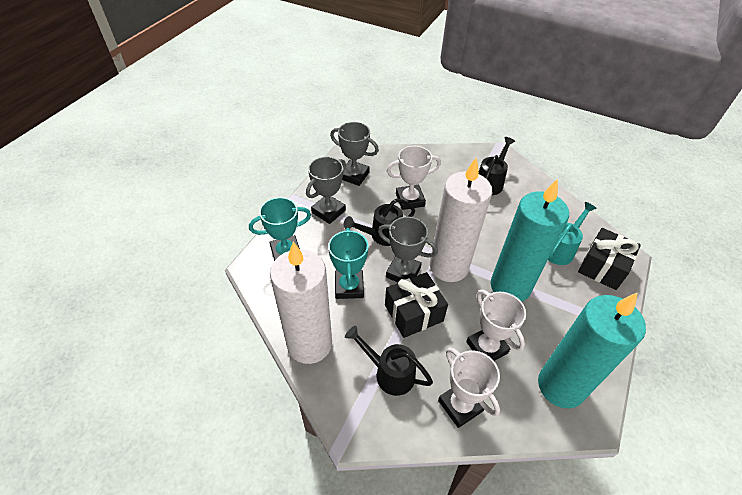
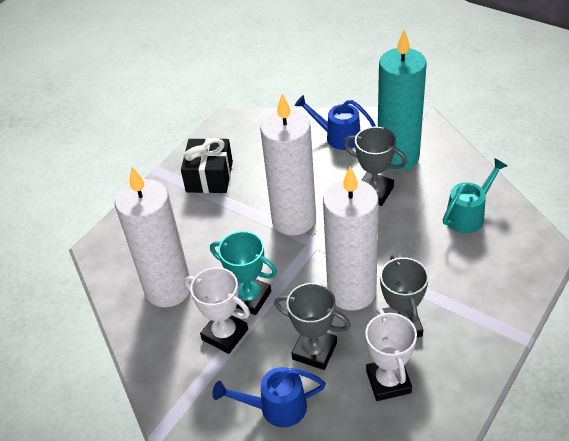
black gift: 2 -> 1
black watering can: 3 -> 0
blue watering can: 0 -> 2
turquoise candle: 2 -> 1
turquoise trophy: 2 -> 1
white candle: 2 -> 3
white trophy: 3 -> 2

